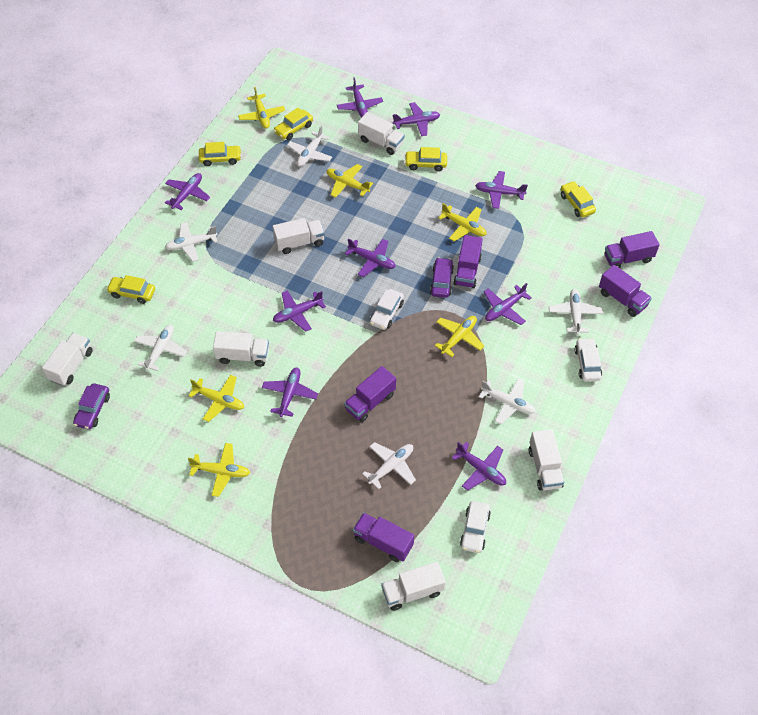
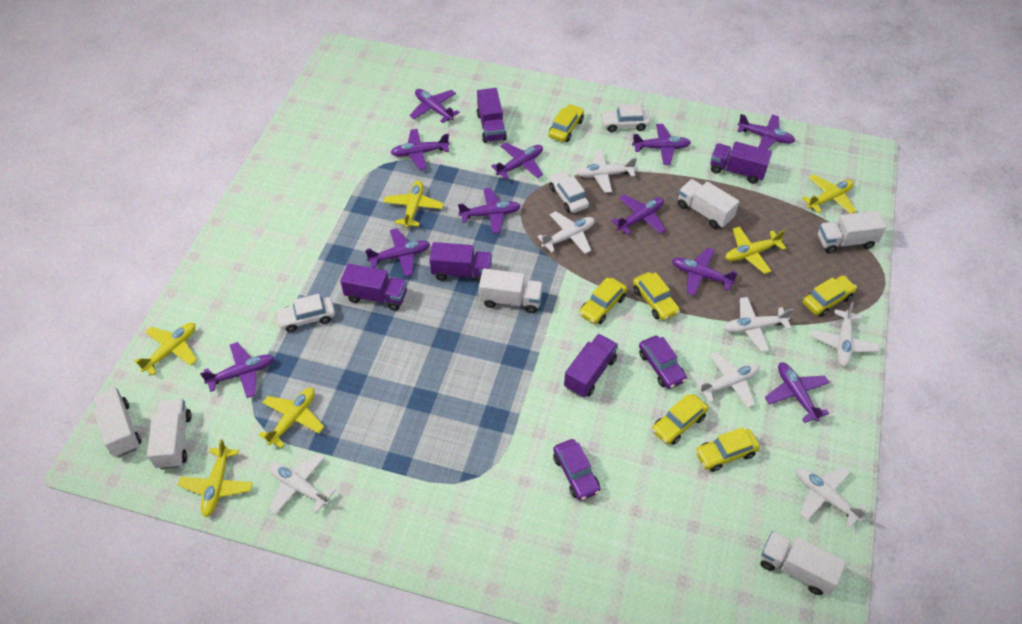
purple plane: 9 -> 11
white plane: 6 -> 7
yellow car: 5 -> 6

